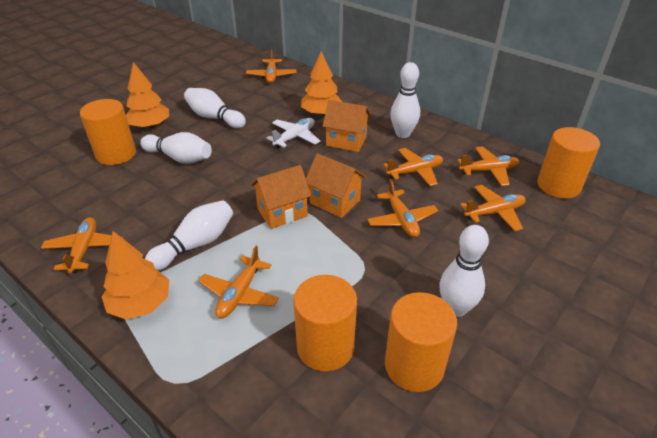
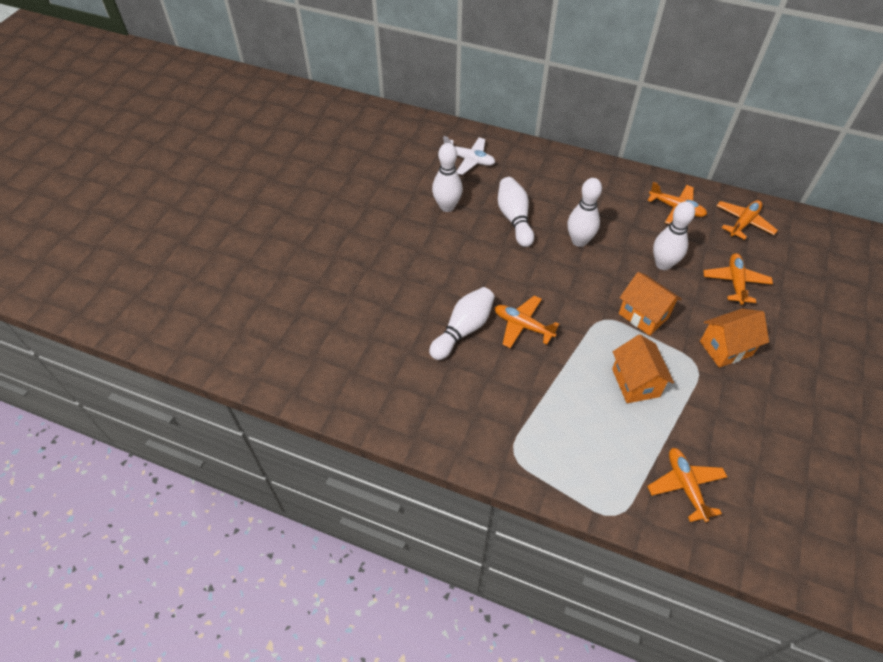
orange cylinder: 4 -> 0
orange plane: 7 -> 5
orange tree: 3 -> 0

